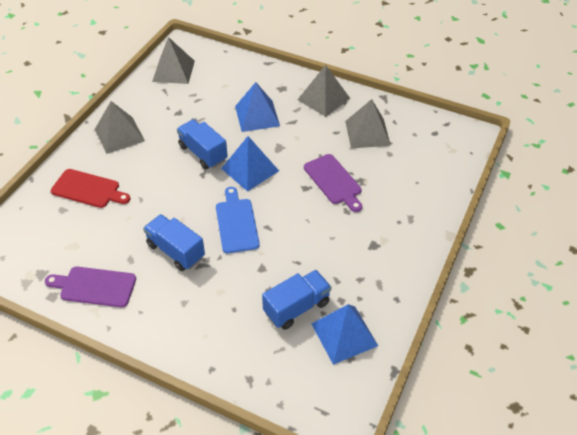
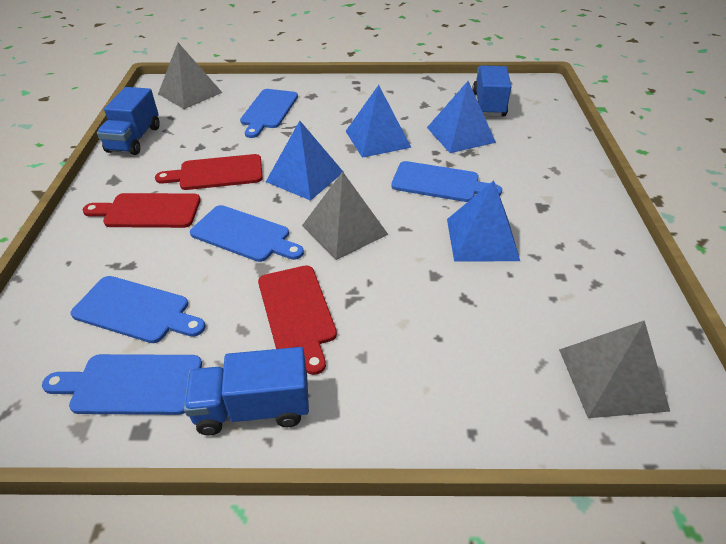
blue cutting board: 1 -> 5
blue pyramid: 3 -> 4
grey pyramid: 4 -> 3
purple cutting board: 2 -> 0
red cutting board: 1 -> 3

